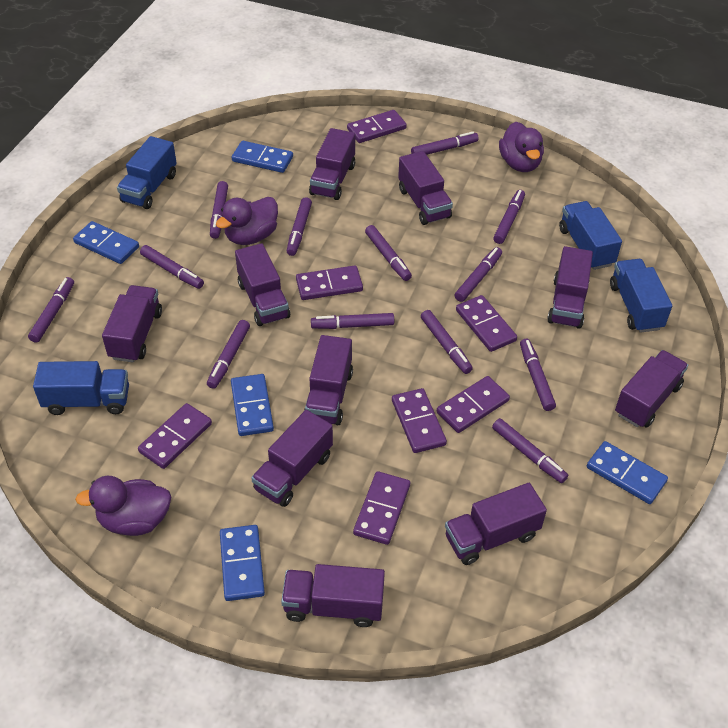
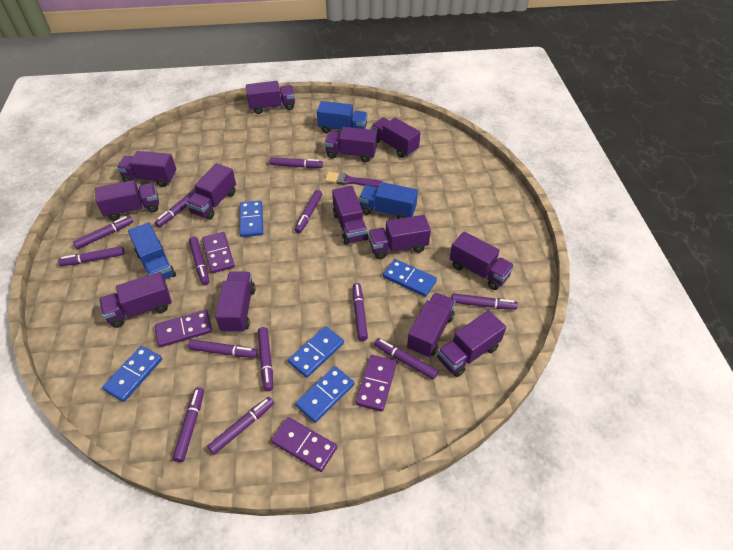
blue truck: 4 -> 3
purple brush: 0 -> 1
purple domino: 7 -> 4
purple duck: 3 -> 0
purple truck: 10 -> 13

